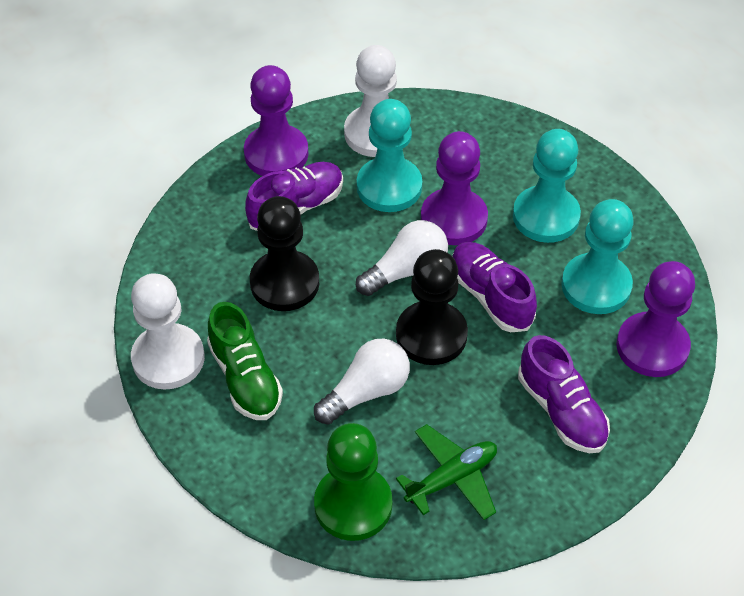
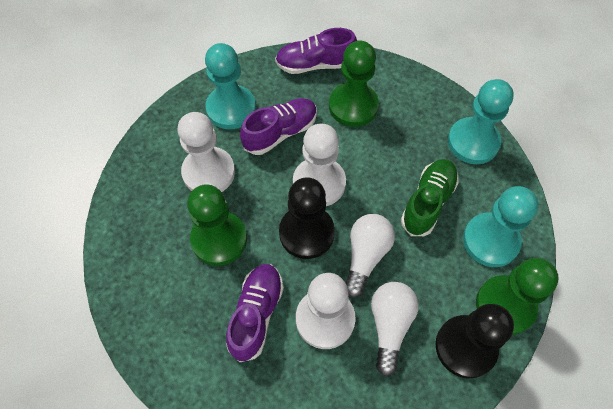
green pawn: 1 -> 3
green plane: 1 -> 0
purple pawn: 3 -> 0
white pawn: 2 -> 3

